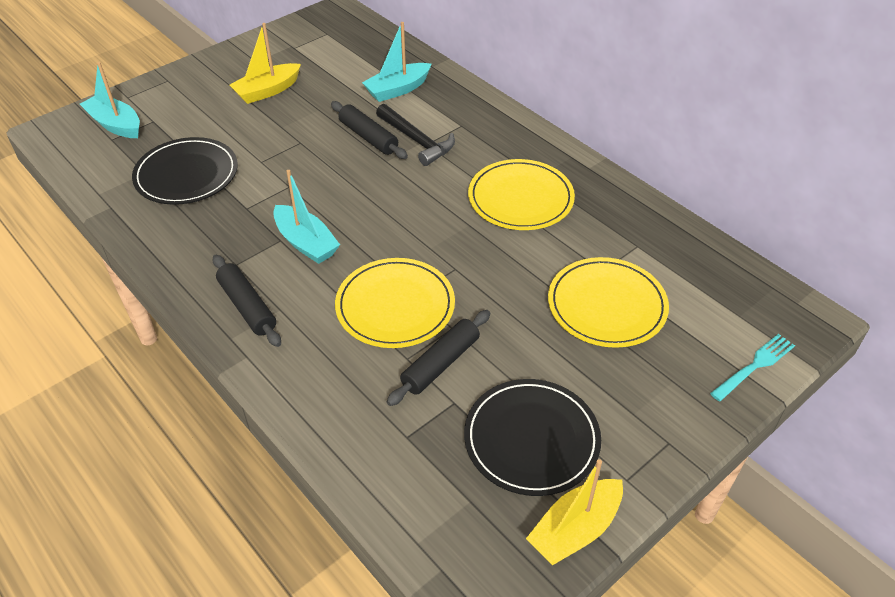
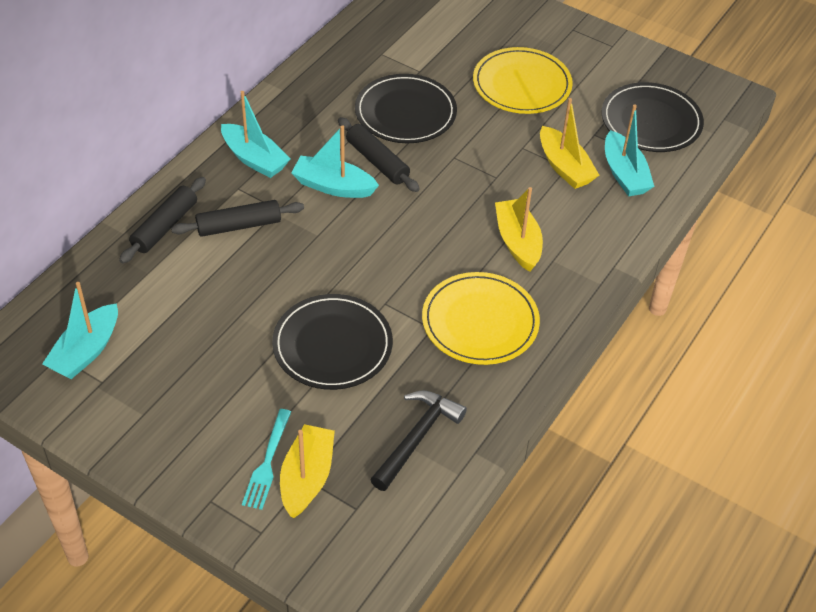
black plate: 2 -> 3
turquoise boat: 3 -> 4
yellow boat: 2 -> 3
yellow plate: 3 -> 2

